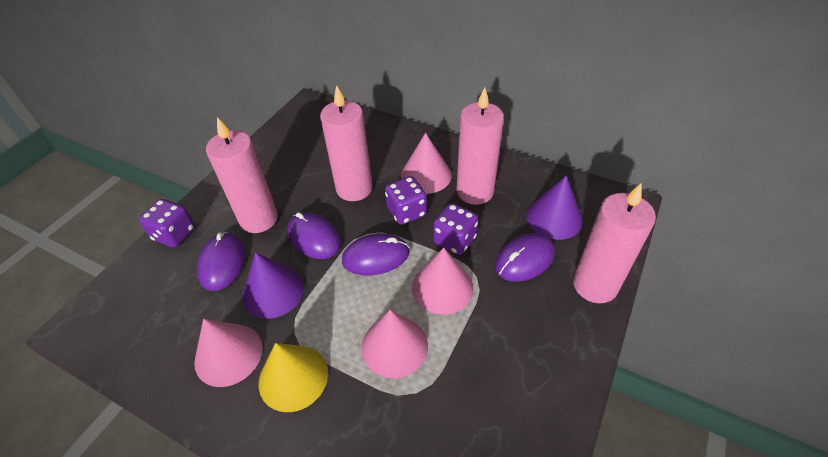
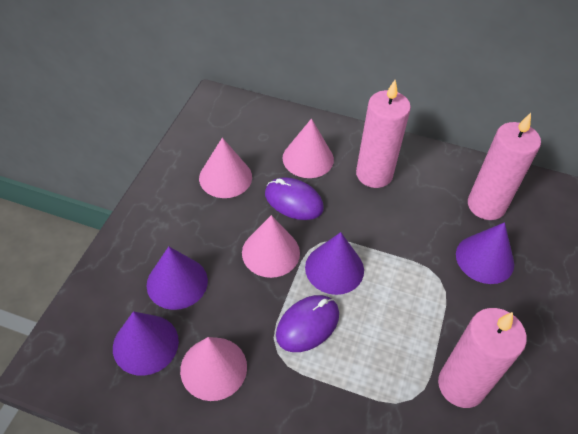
pink candle: 4 -> 3
purple cone: 2 -> 4
purple dice: 3 -> 0
purple mouse: 4 -> 2
yellow cone: 1 -> 0

